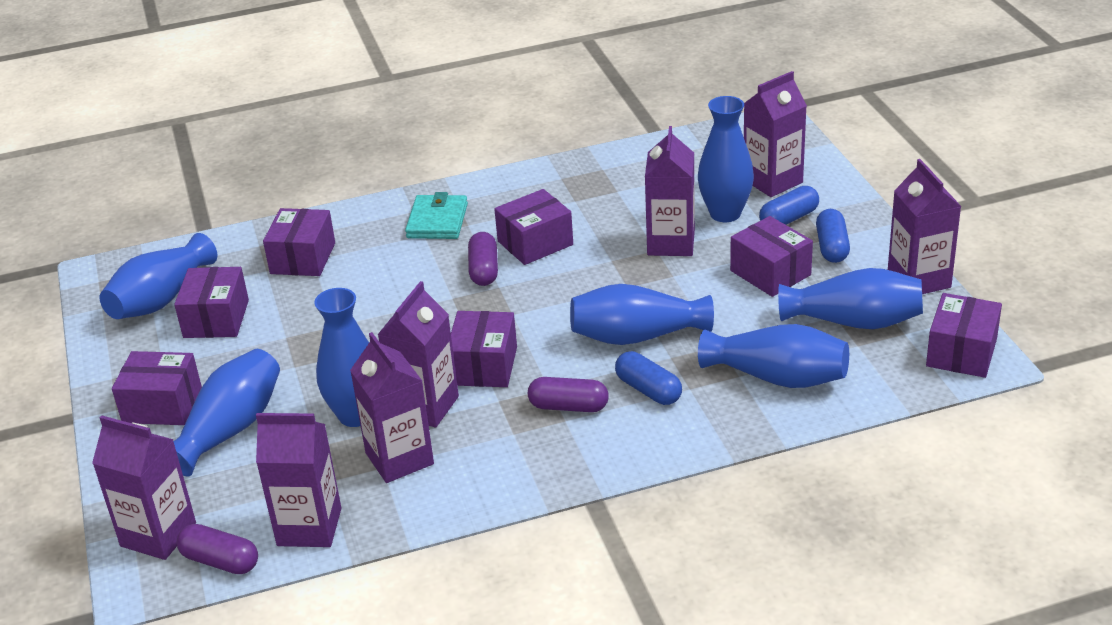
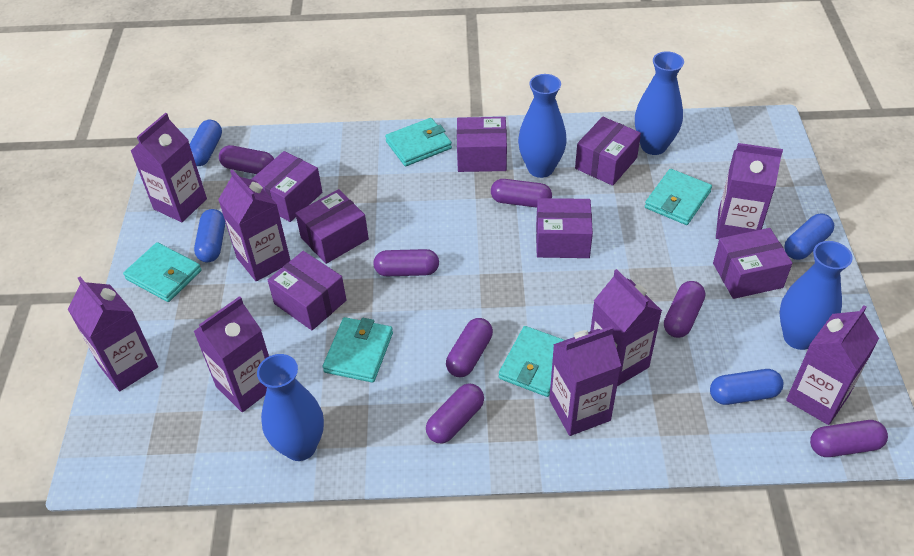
blue capsule: 3 -> 4
blue vase: 7 -> 4
purple capsule: 3 -> 7
purple carton: 7 -> 8
turquoise wallet: 1 -> 5

